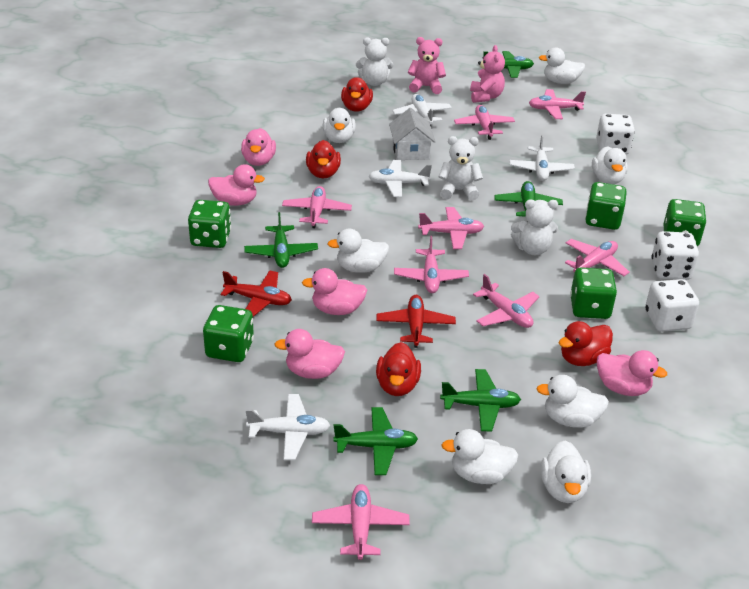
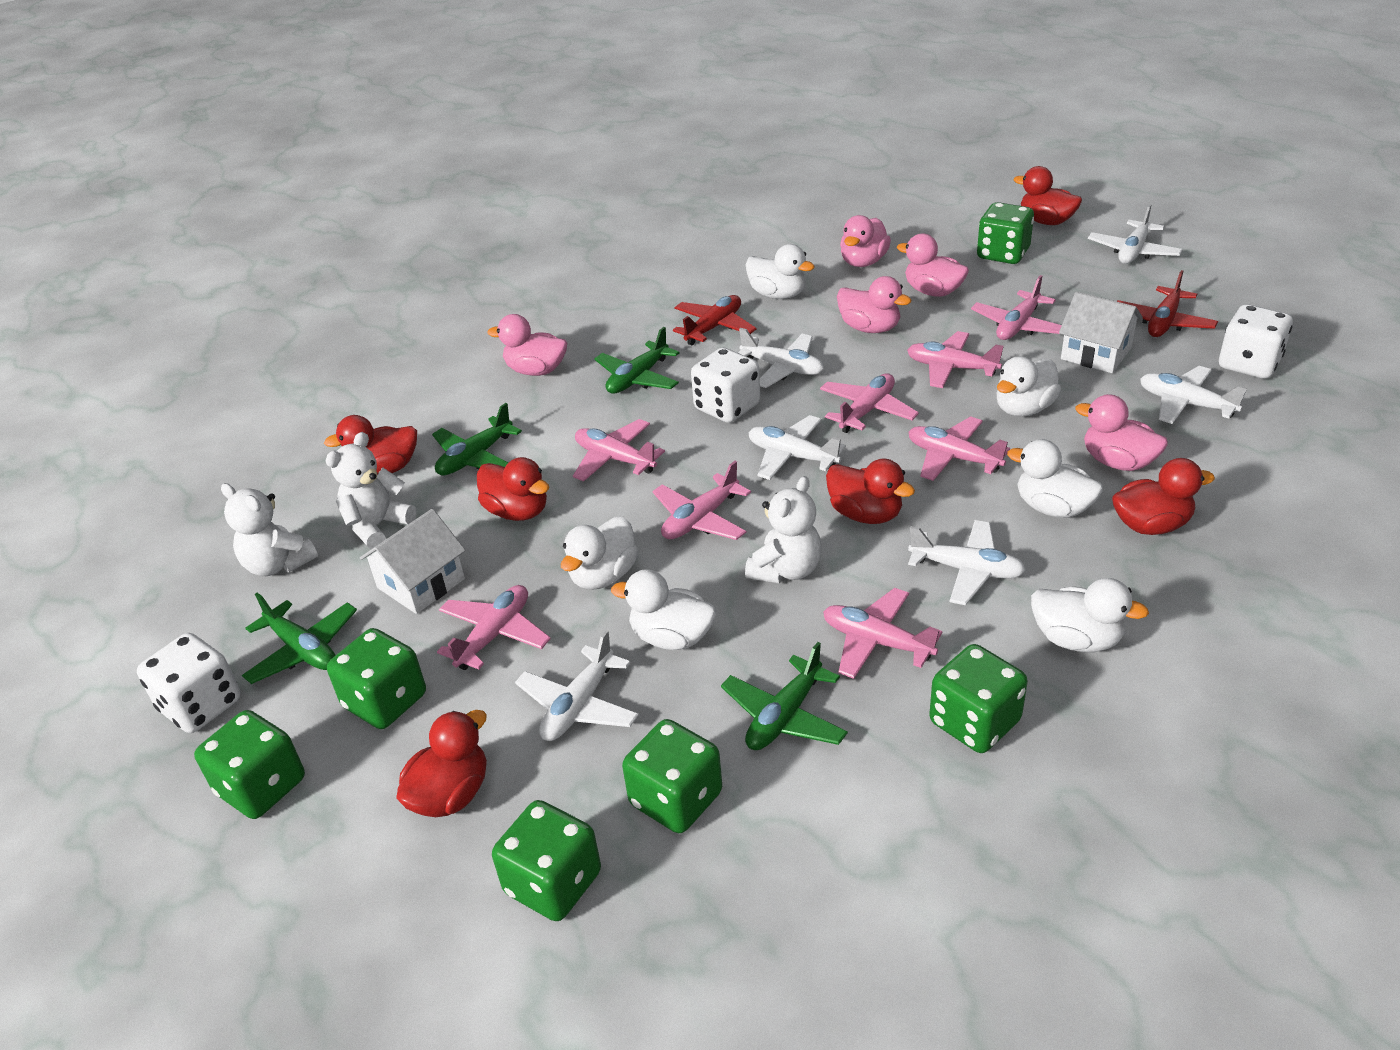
green dice: 5 -> 6
green plane: 5 -> 4
pink teddy bear: 2 -> 0
red duck: 4 -> 6
white duck: 7 -> 6
white house: 1 -> 2
white plane: 4 -> 6

